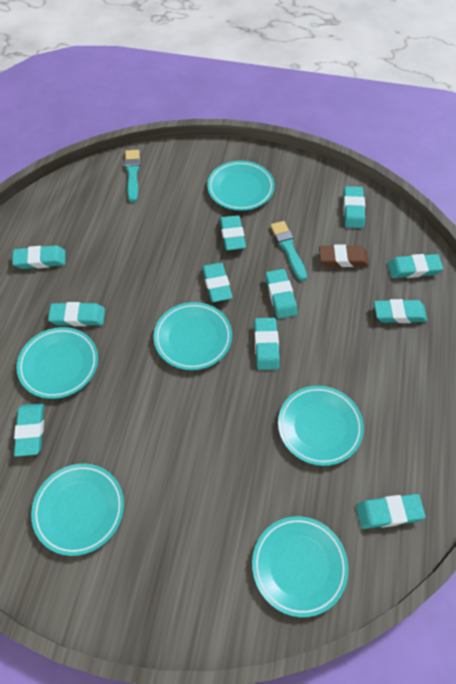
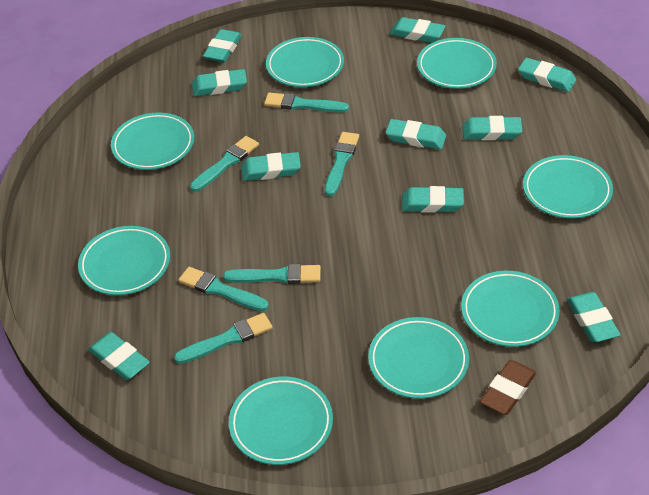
turquoise brush: 2 -> 6
turquoise eraser: 11 -> 10
turquoise plate: 6 -> 8

